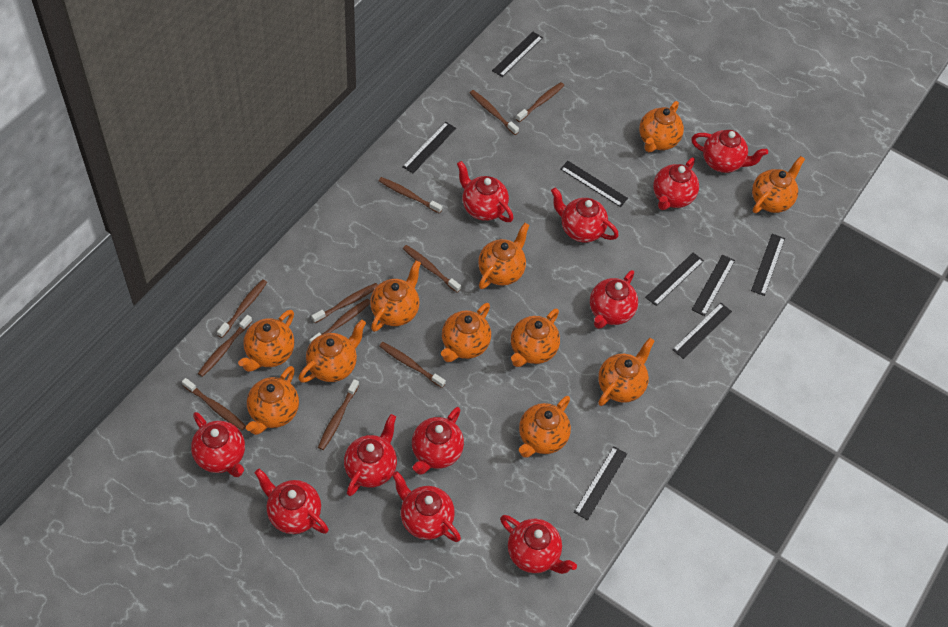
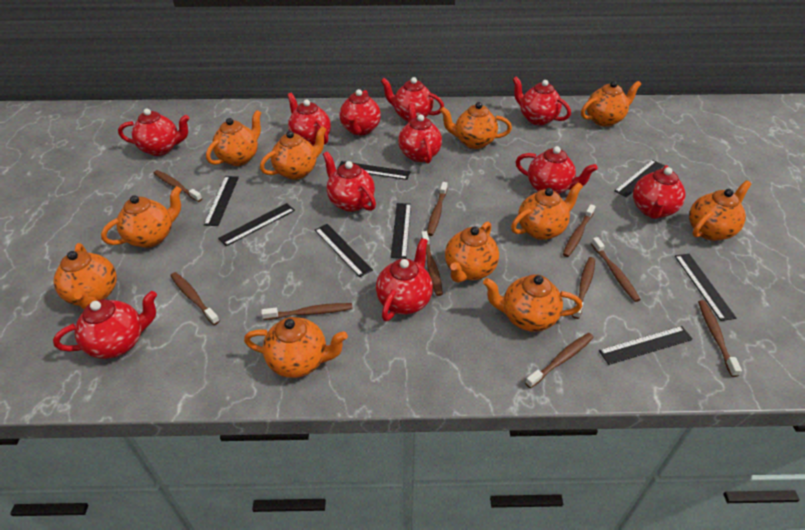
brown toothbrush: 11 -> 10

